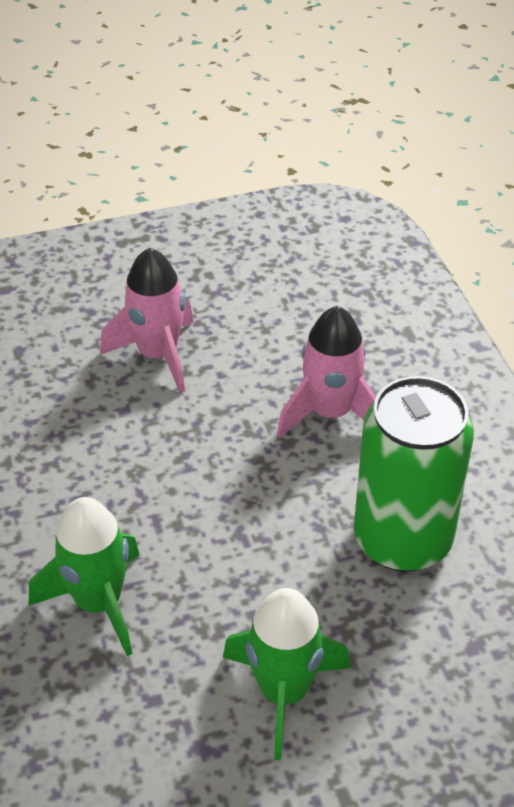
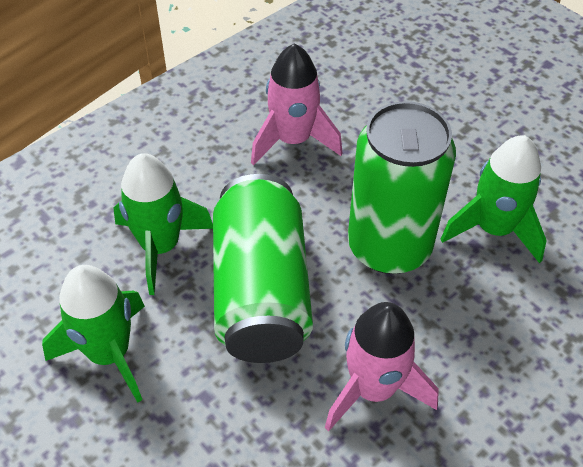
green can: 1 -> 2
green rocket: 2 -> 3

